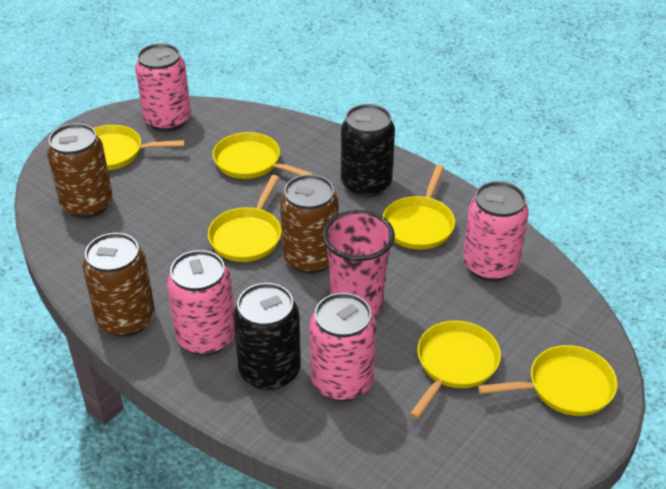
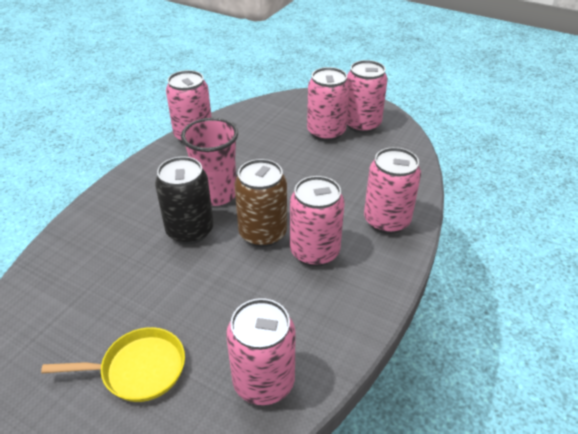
black can: 2 -> 1
brown can: 3 -> 1
pink can: 4 -> 6
yellow pan: 6 -> 1

